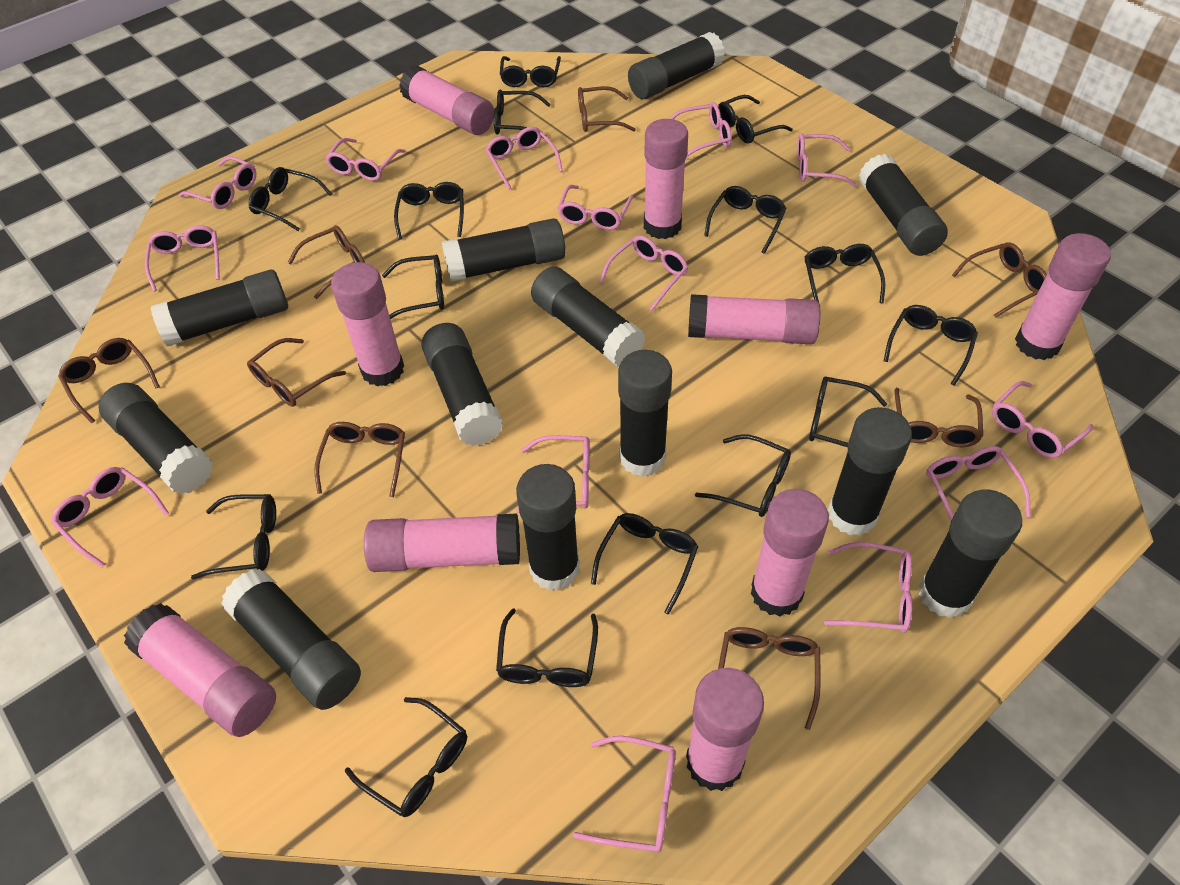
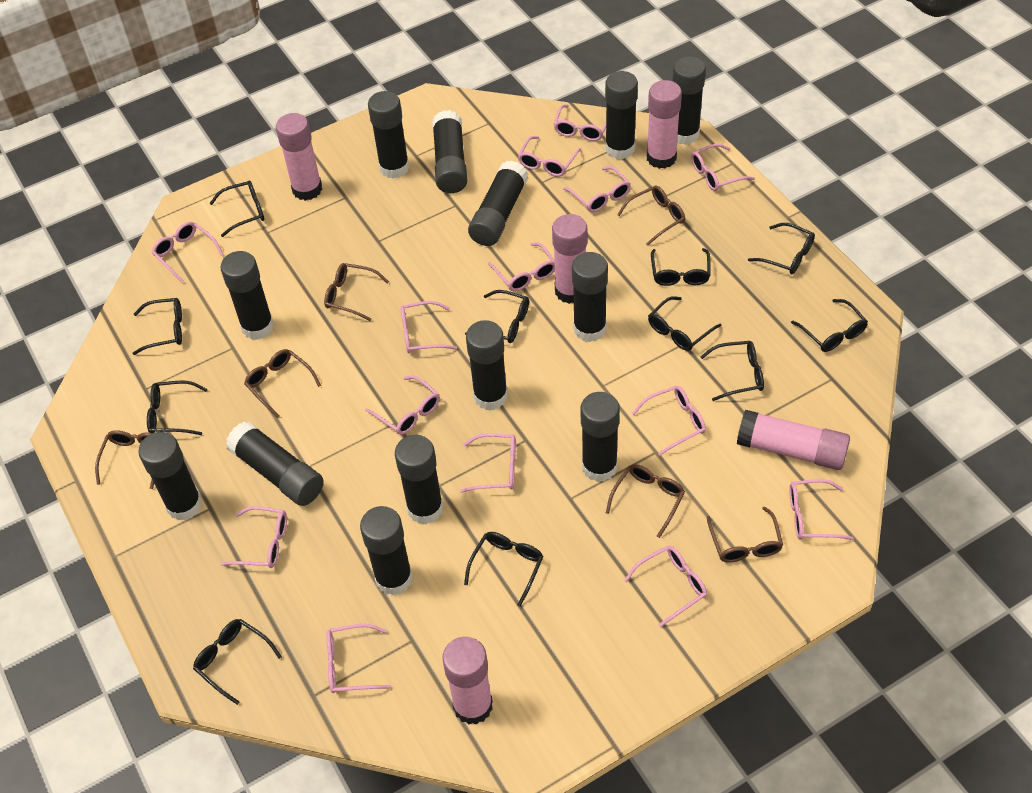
black glasses: 15 -> 11
black glue stick: 12 -> 13
brown glasses: 8 -> 6
pink glue stick: 9 -> 5

